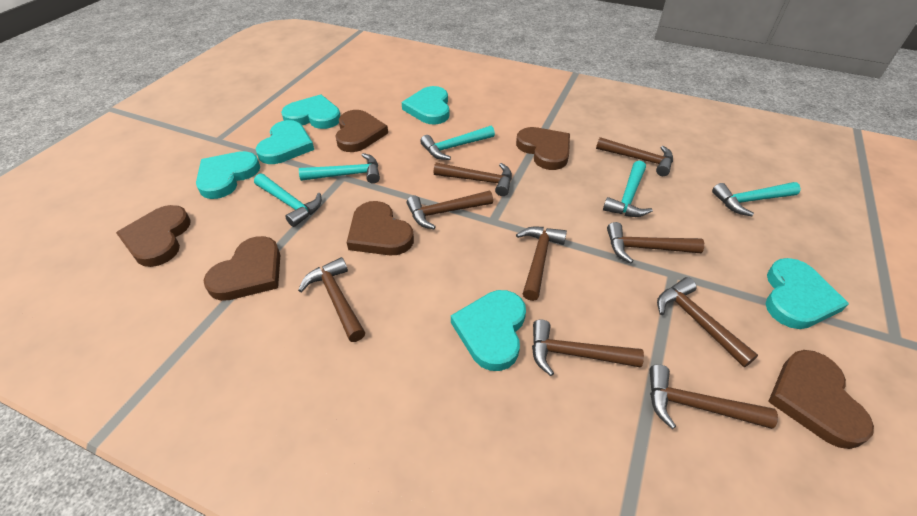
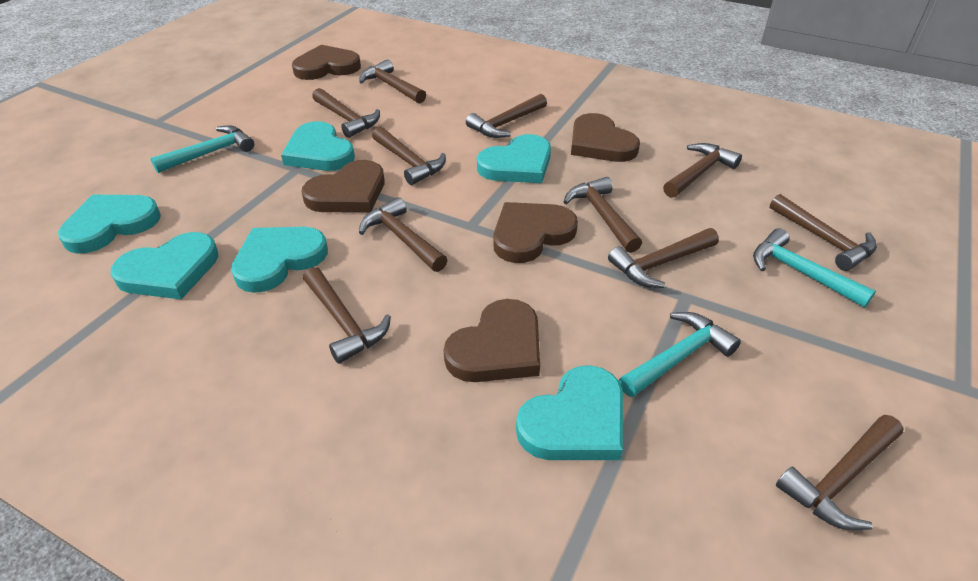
brown hammer: 9 -> 11
brown heart: 6 -> 5
turquoise hammer: 5 -> 3

